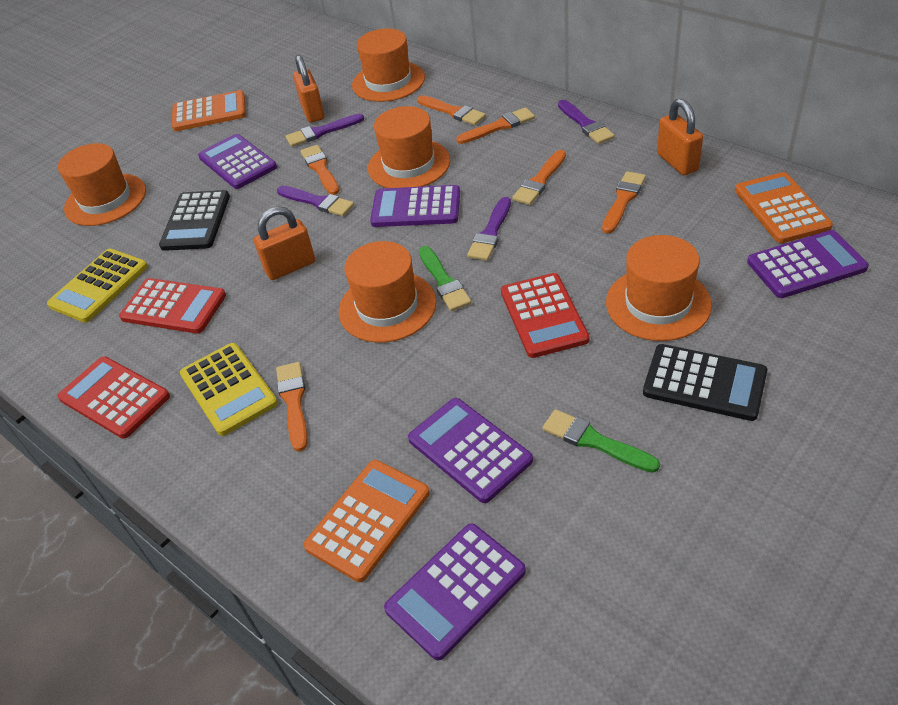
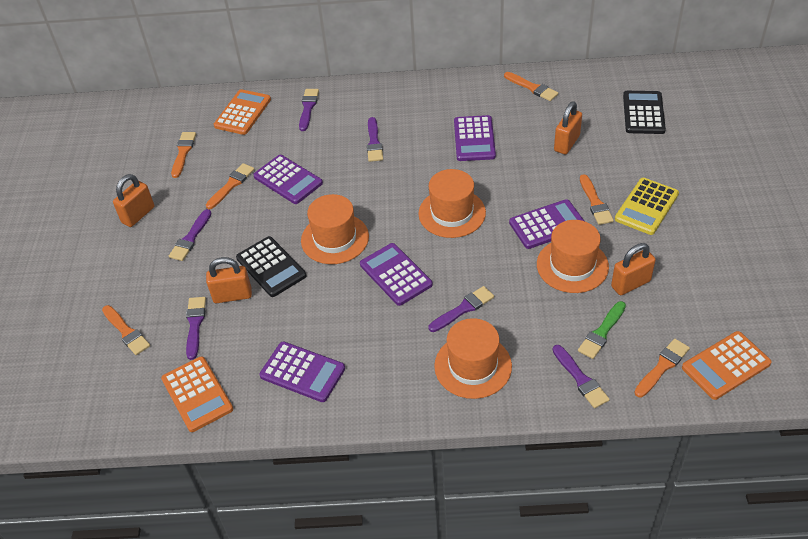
green brush: 2 -> 1
orange hat: 5 -> 4
orange padlock: 3 -> 4
purple brush: 4 -> 6
red calculator: 3 -> 0
yellow calculator: 2 -> 1

